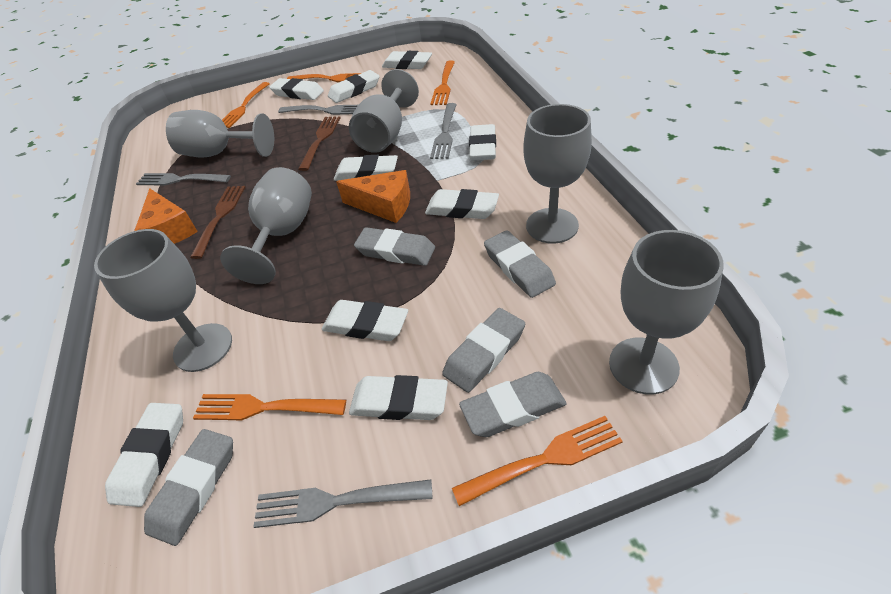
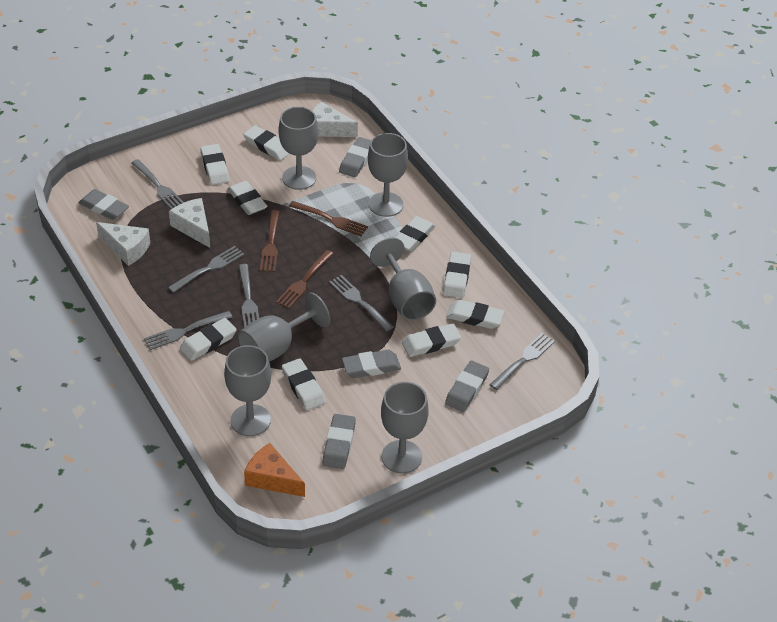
brown fork: 2 -> 3
grey fork: 4 -> 6
orange cheese: 2 -> 1
orange fork: 5 -> 0
white cheese: 0 -> 3

